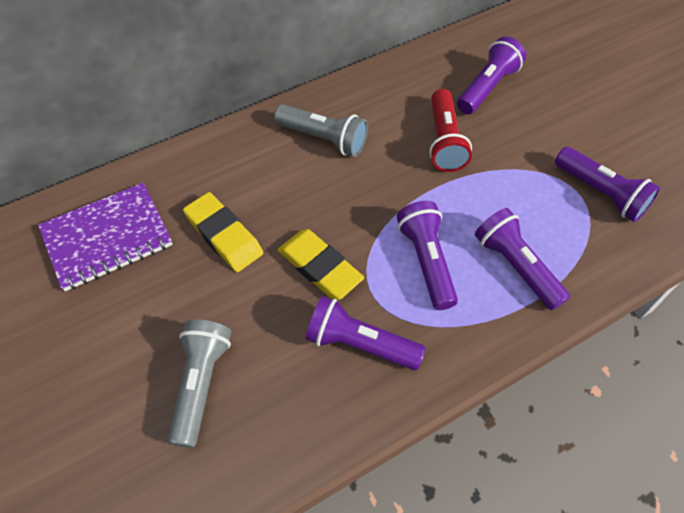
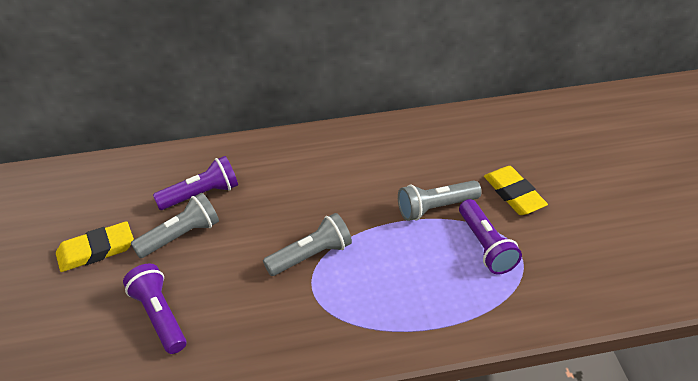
grey flashlight: 2 -> 3
purple flashlight: 5 -> 3
purple notebook: 1 -> 0
red flashlight: 1 -> 0

